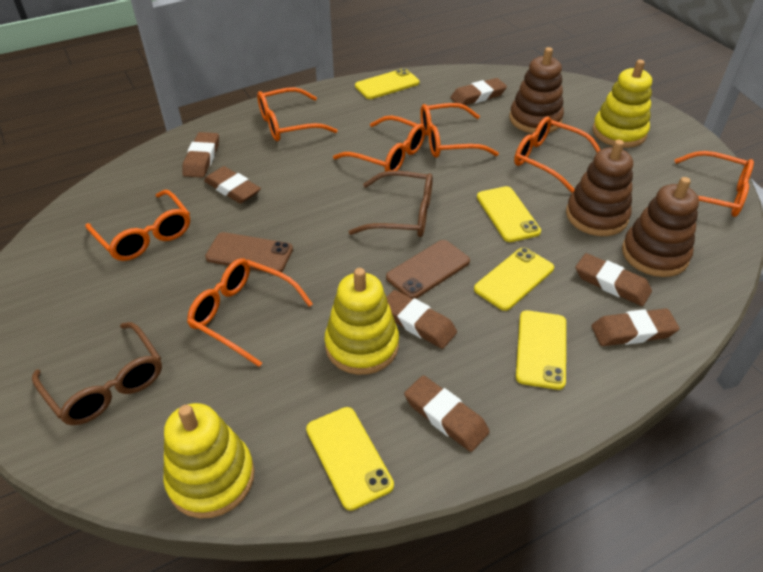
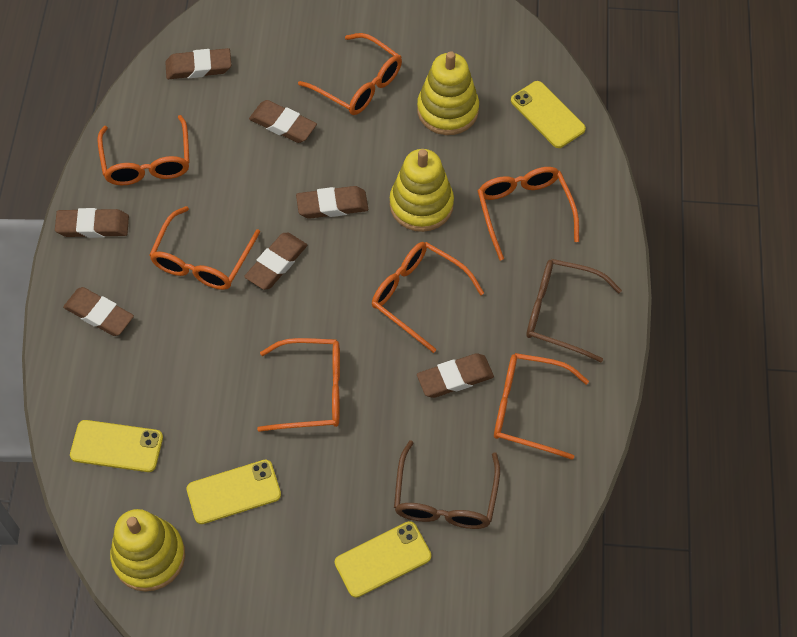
brown phone: 2 -> 0
brown stacking toy: 3 -> 0
yellow phone: 5 -> 4

